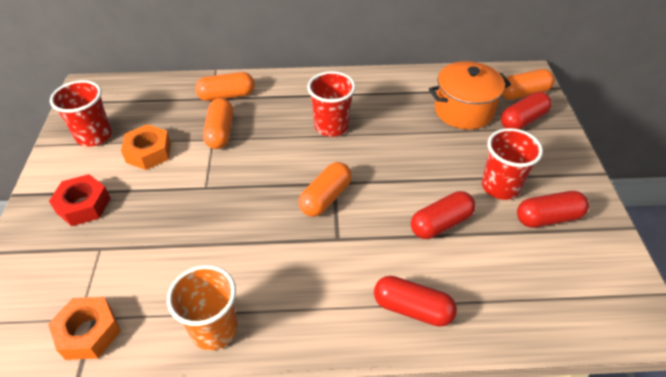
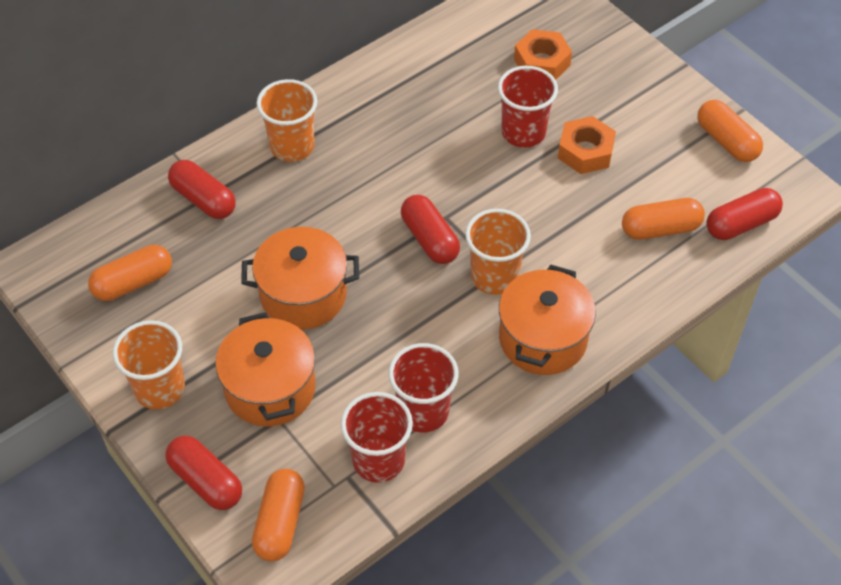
orange cup: 1 -> 3
orange pot: 1 -> 3
red nut: 1 -> 0

